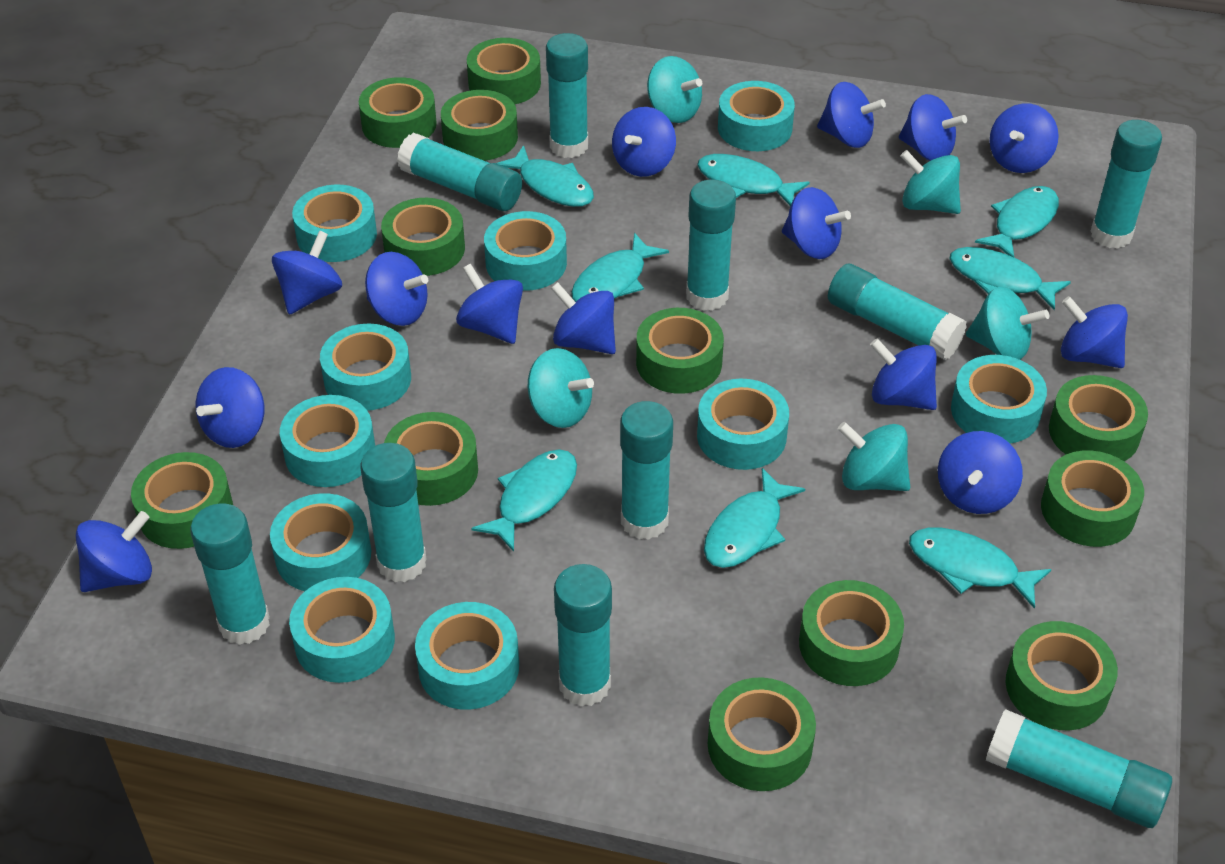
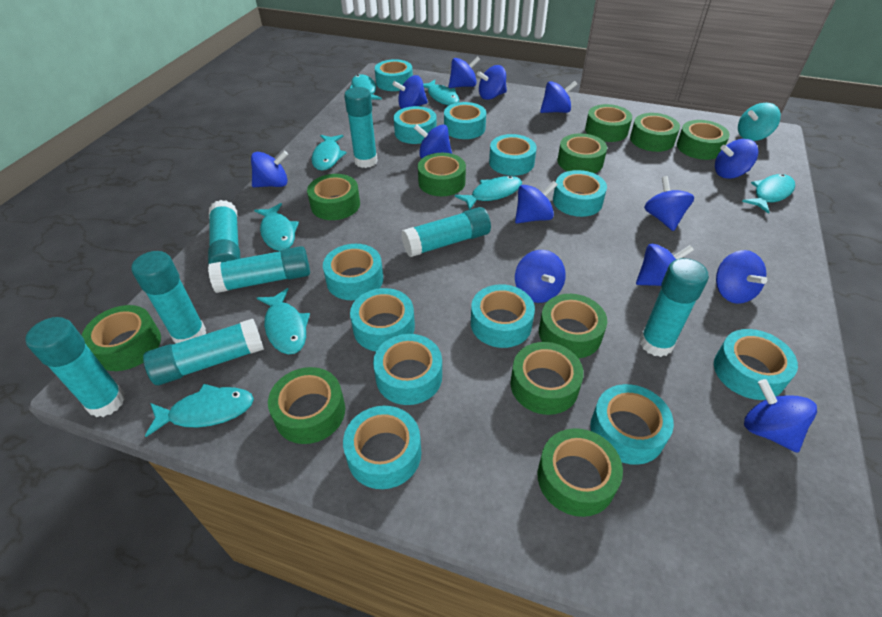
blue spinning top: 14 -> 13
green tape: 12 -> 11
turquoise glue stick: 10 -> 8
turquoise spinning top: 5 -> 1
turquoise tape: 10 -> 12

